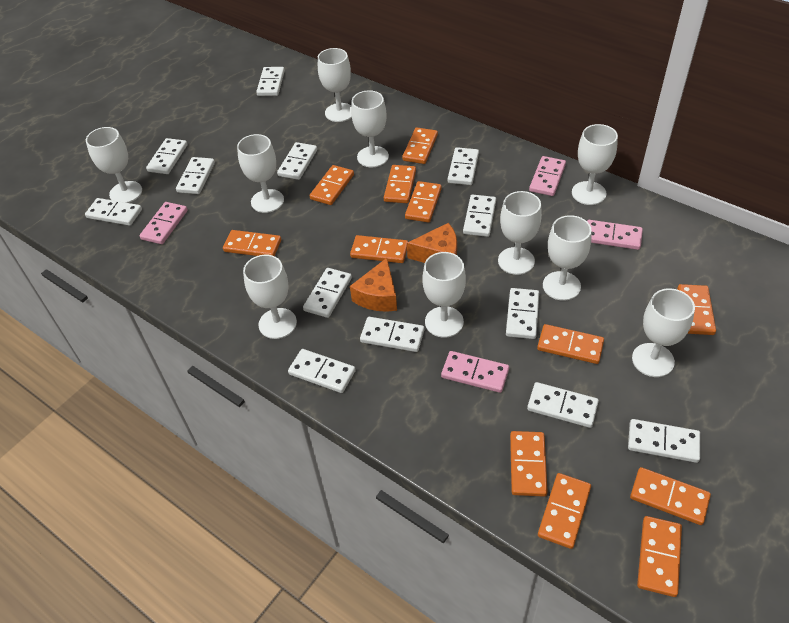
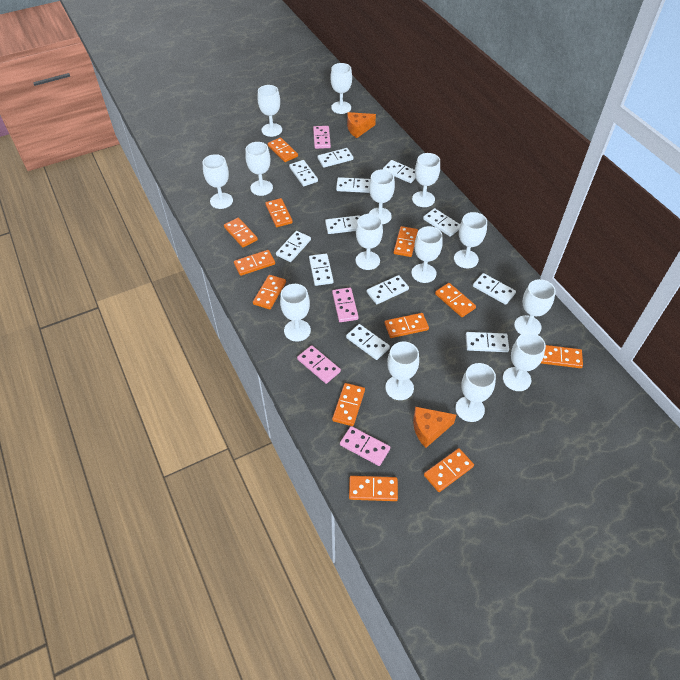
white domino: 13 -> 12
white goblet: 10 -> 14

